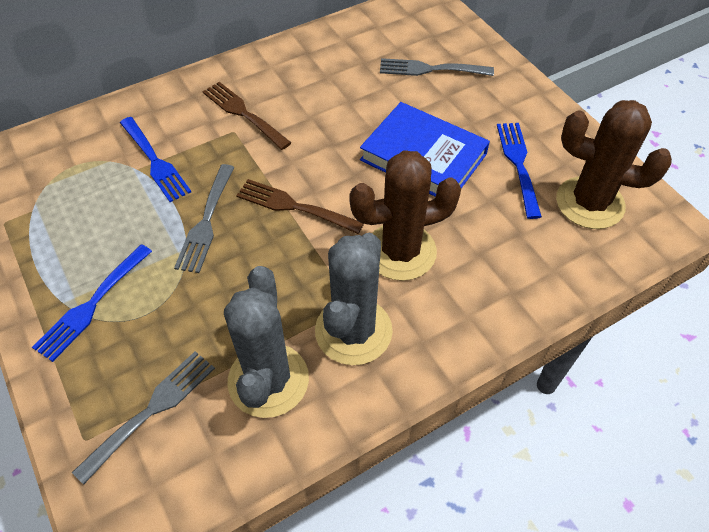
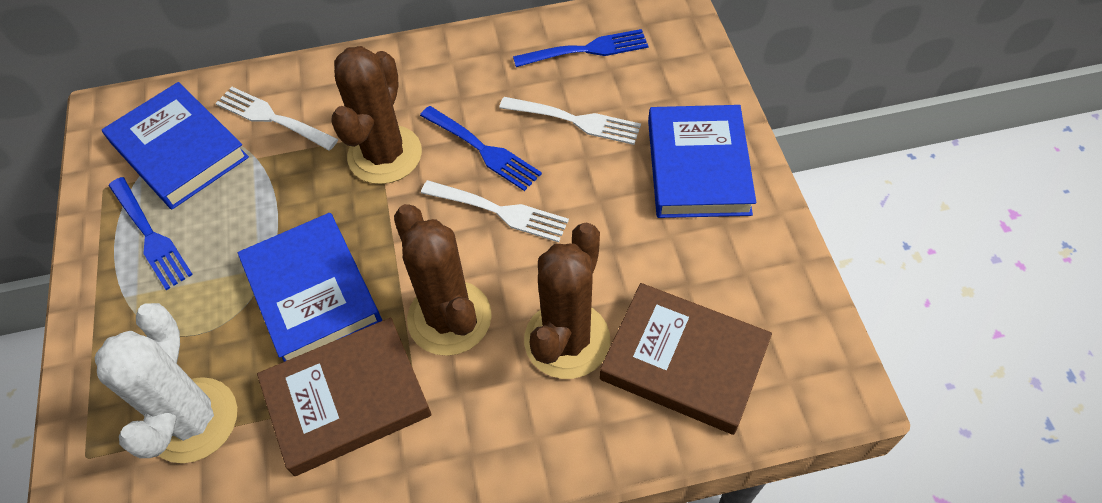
blue book: 1 -> 3
brown book: 0 -> 2
brown cactus: 2 -> 3
brown fork: 2 -> 0
grey cactus: 2 -> 0
grey fork: 3 -> 0
white cactus: 0 -> 1
white fork: 0 -> 3

